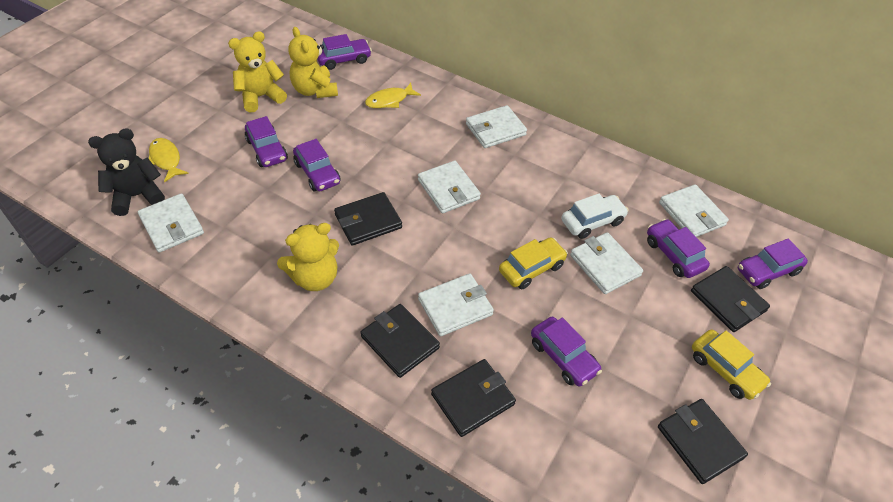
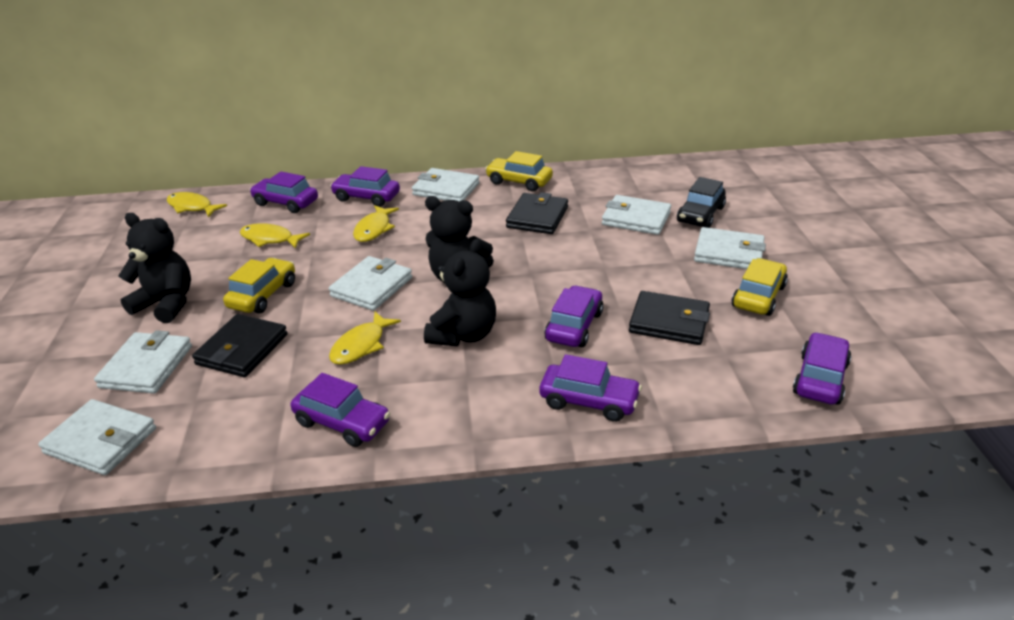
black car: 0 -> 1
black teddy bear: 1 -> 3
black wallet: 5 -> 3
white car: 1 -> 0
yellow car: 2 -> 3
yellow fish: 2 -> 4
yellow teddy bear: 3 -> 0

